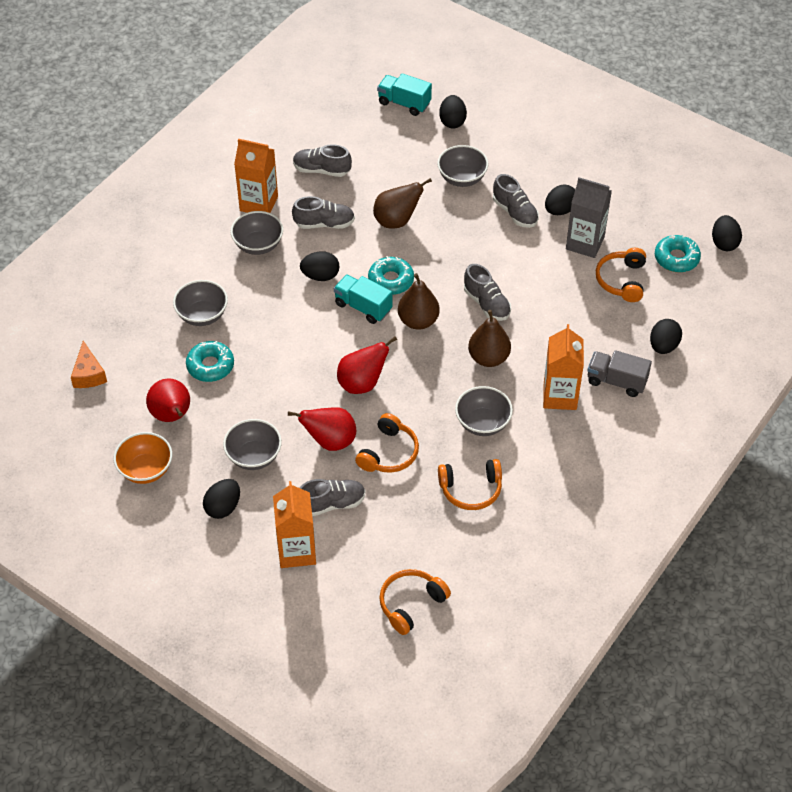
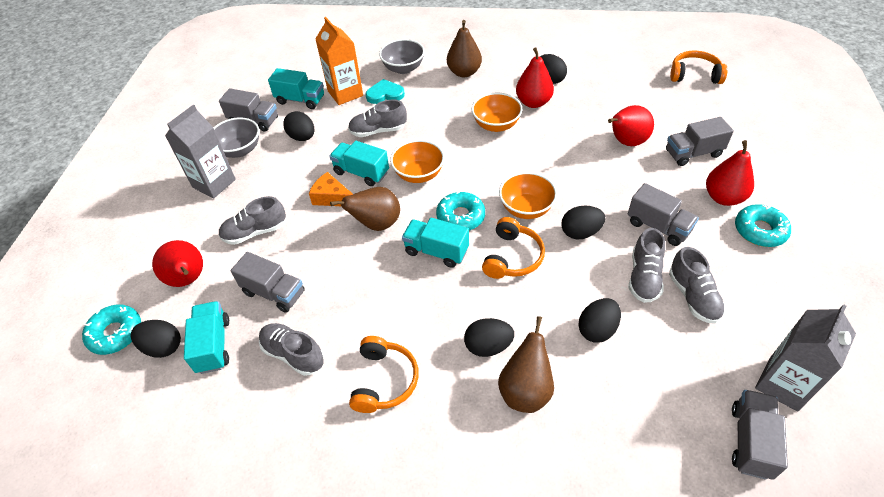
grey bowl: 5 -> 2
grey carton: 1 -> 2
grey truck: 1 -> 5
orange bowl: 1 -> 3
orange carton: 3 -> 1
orange headphones: 4 -> 3
red pear: 3 -> 4
turquoise heart: 0 -> 1
turquoise truck: 2 -> 4

